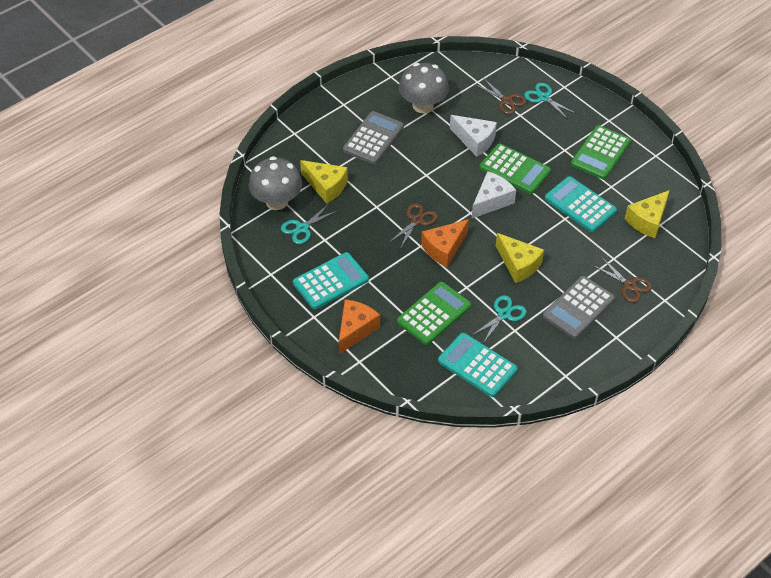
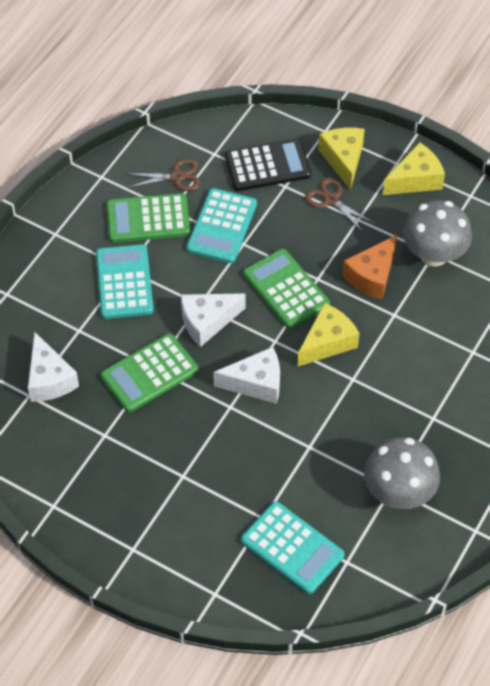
black calculator: 0 -> 1
brown scissors: 3 -> 2
grey calculator: 2 -> 0
orange cheese: 2 -> 1
turquoise scissors: 3 -> 0
white cheese: 2 -> 3

